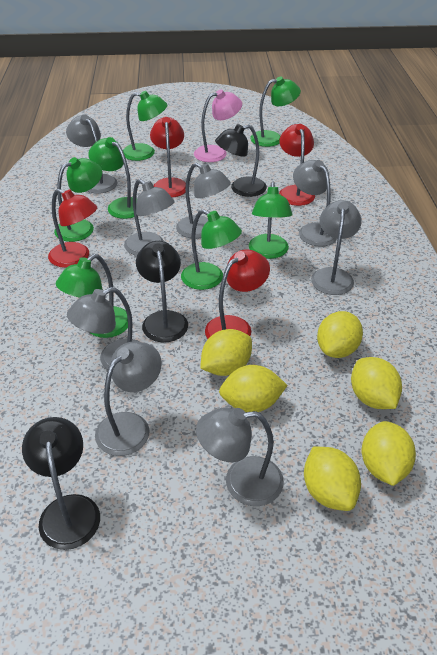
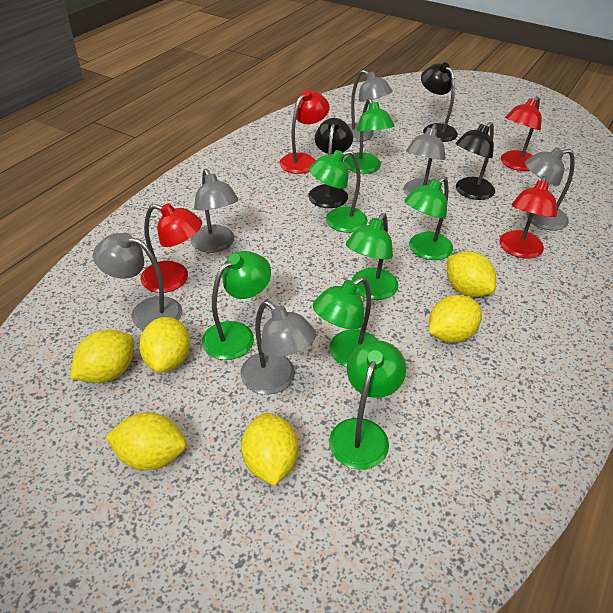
grey lamp: 8 -> 6
pink lamp: 1 -> 0

